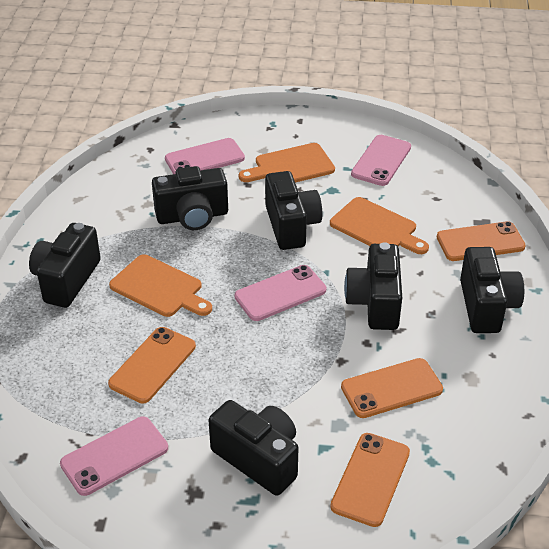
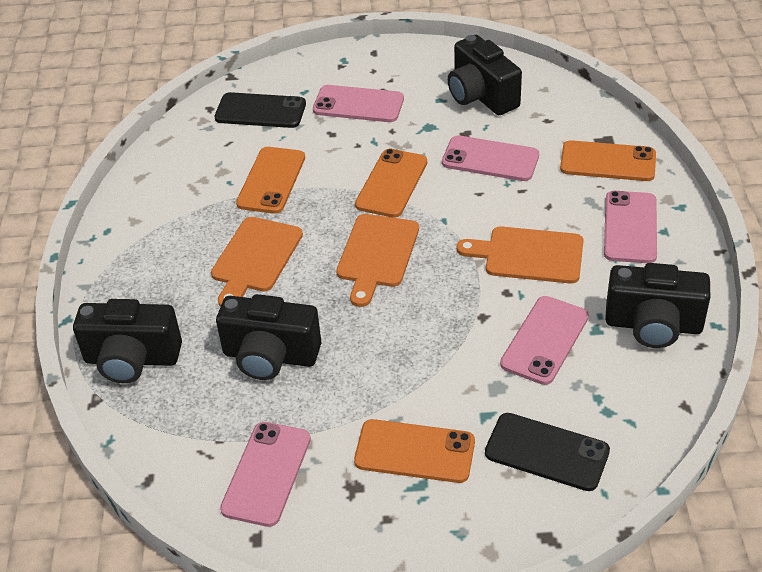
black camera: 6 -> 4
black phone: 0 -> 2
pink phone: 4 -> 5

